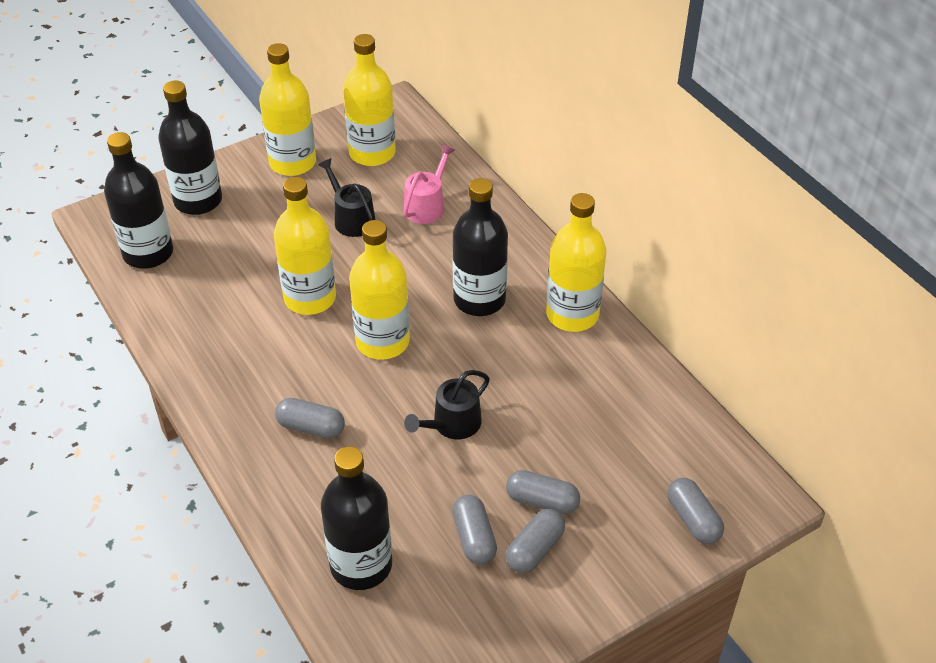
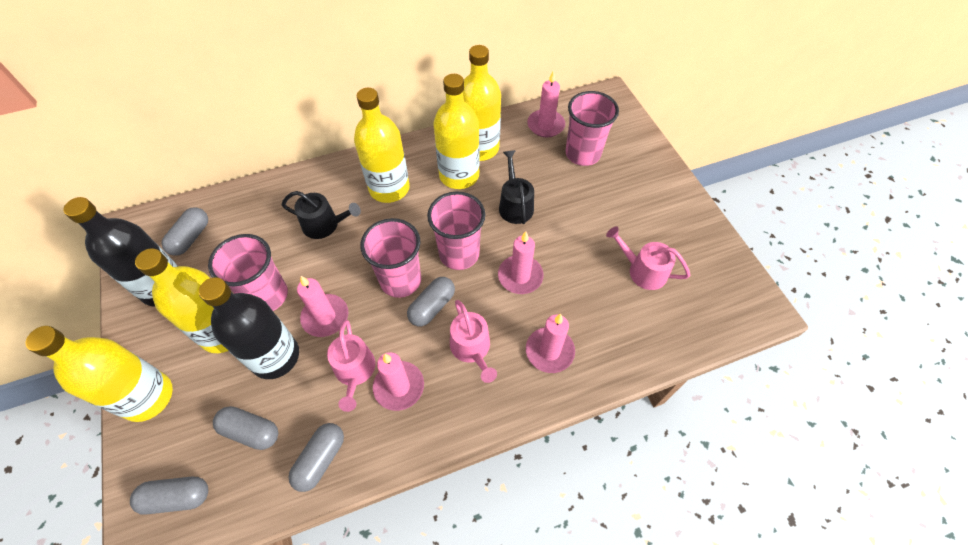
black bottle: 4 -> 2
pink candle: 0 -> 5
pink cup: 0 -> 4
pink watering can: 1 -> 3

